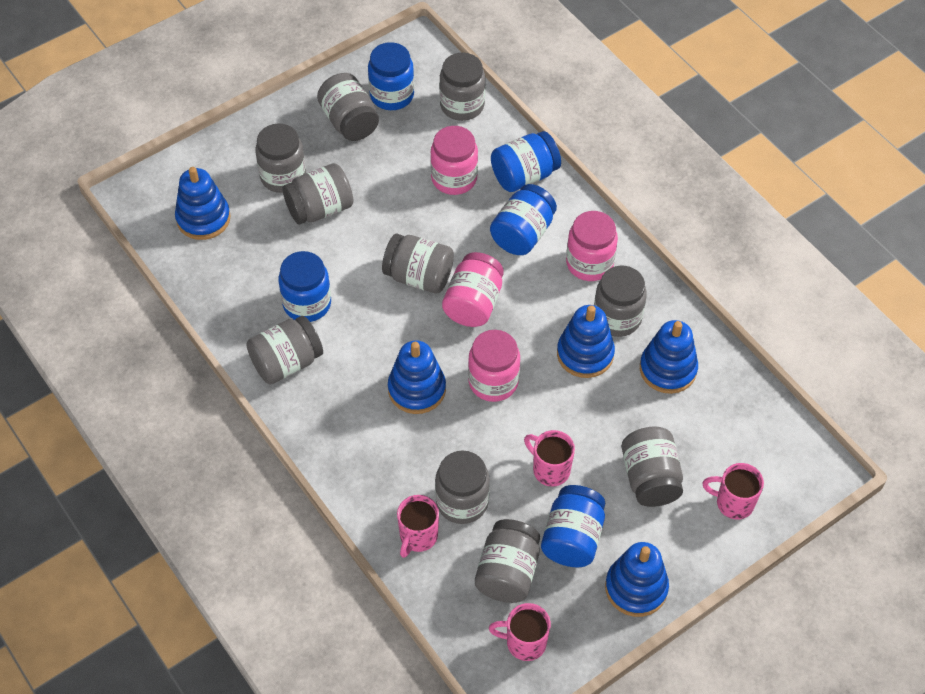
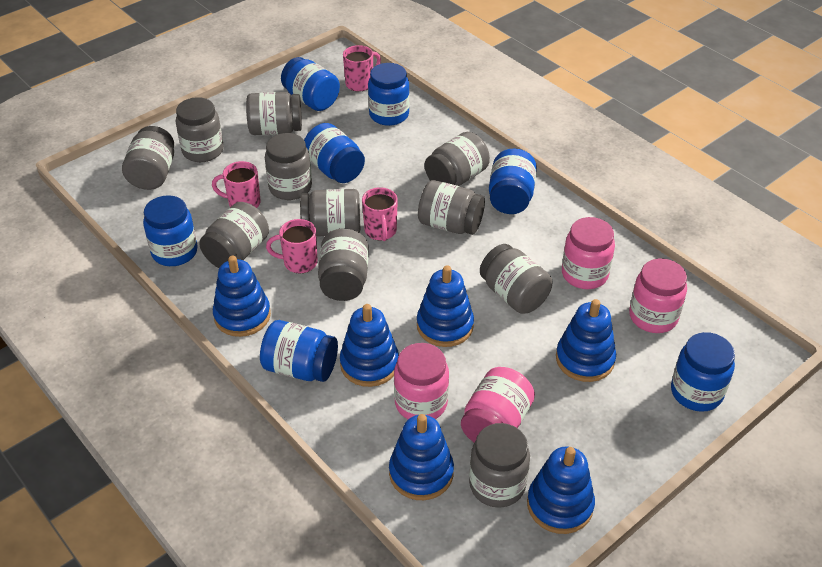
blue jar: 5 -> 7
blue stacking toy: 5 -> 6
grey jar: 10 -> 11

